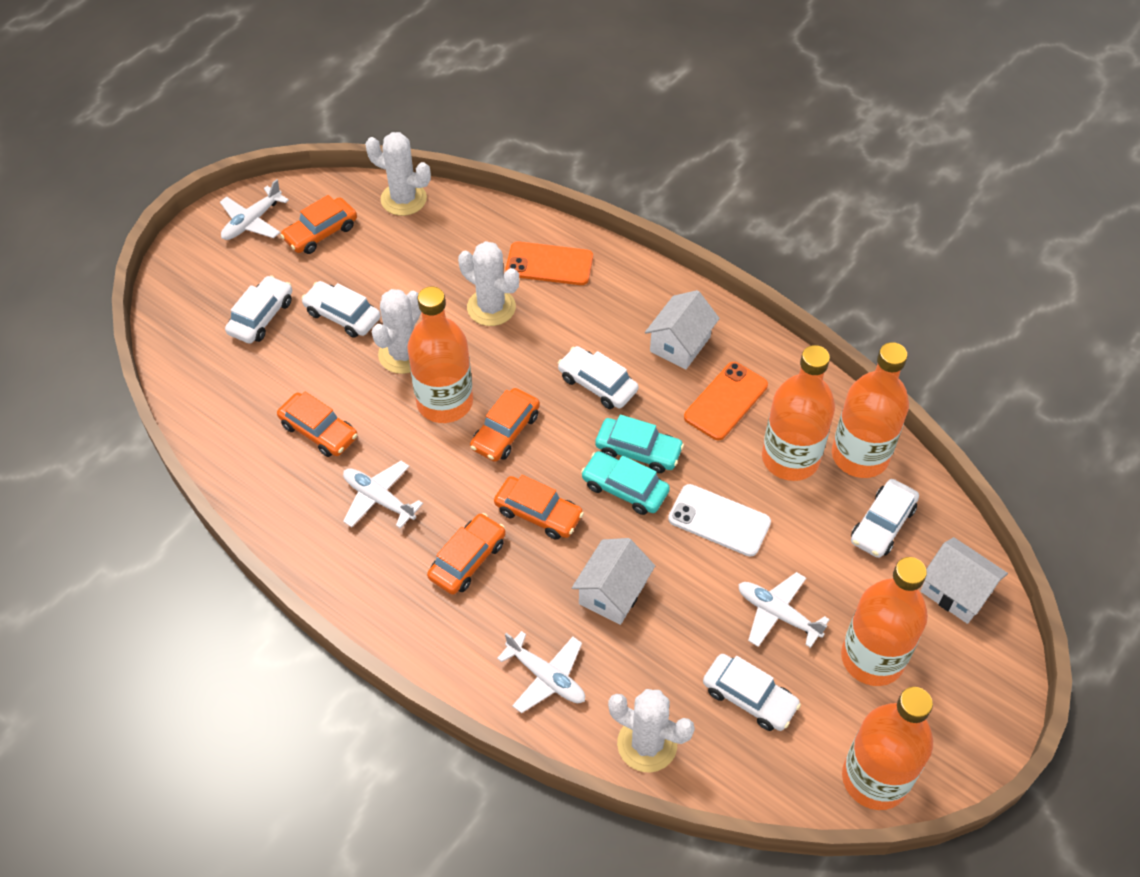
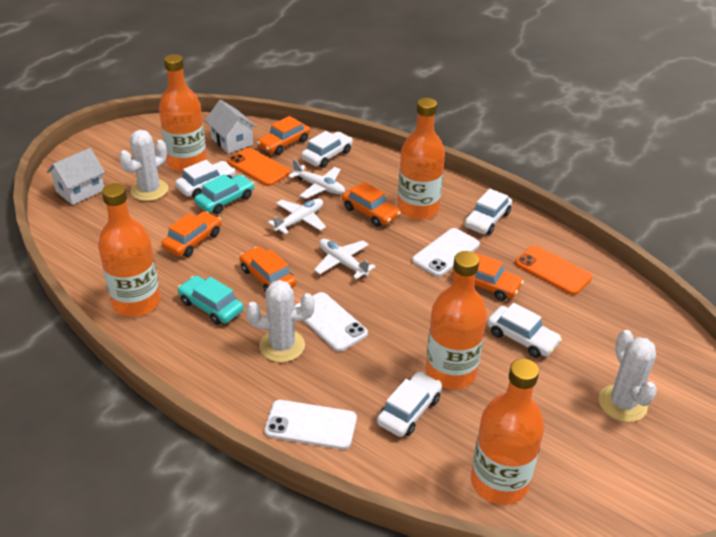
white cactus: 4 -> 3
white house: 3 -> 2
white phone: 1 -> 3
white plane: 4 -> 3

